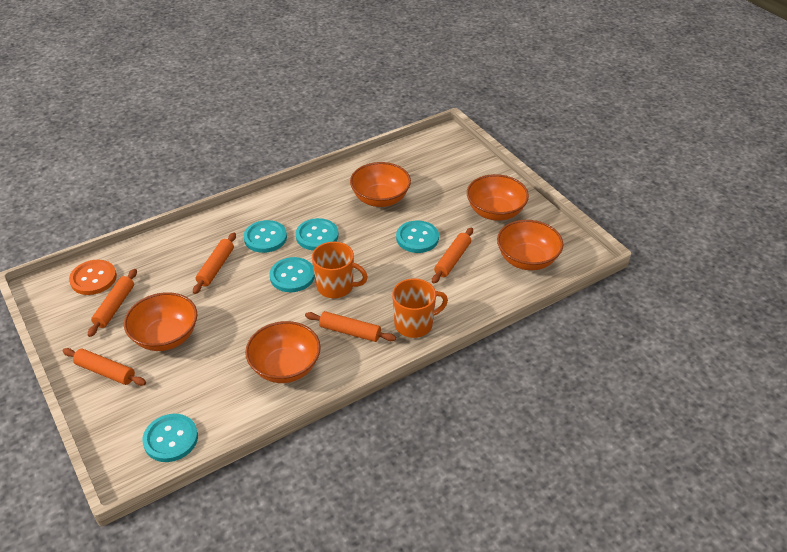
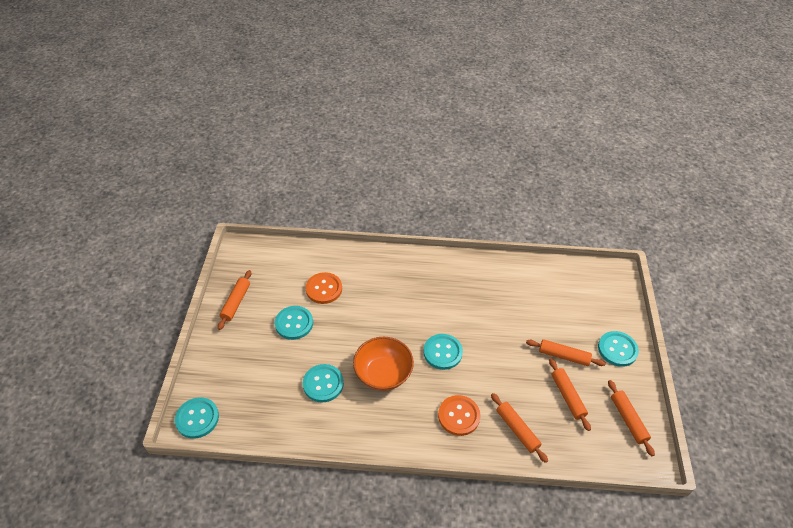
orange bowl: 5 -> 1
orange button: 1 -> 2
orange mug: 2 -> 0

